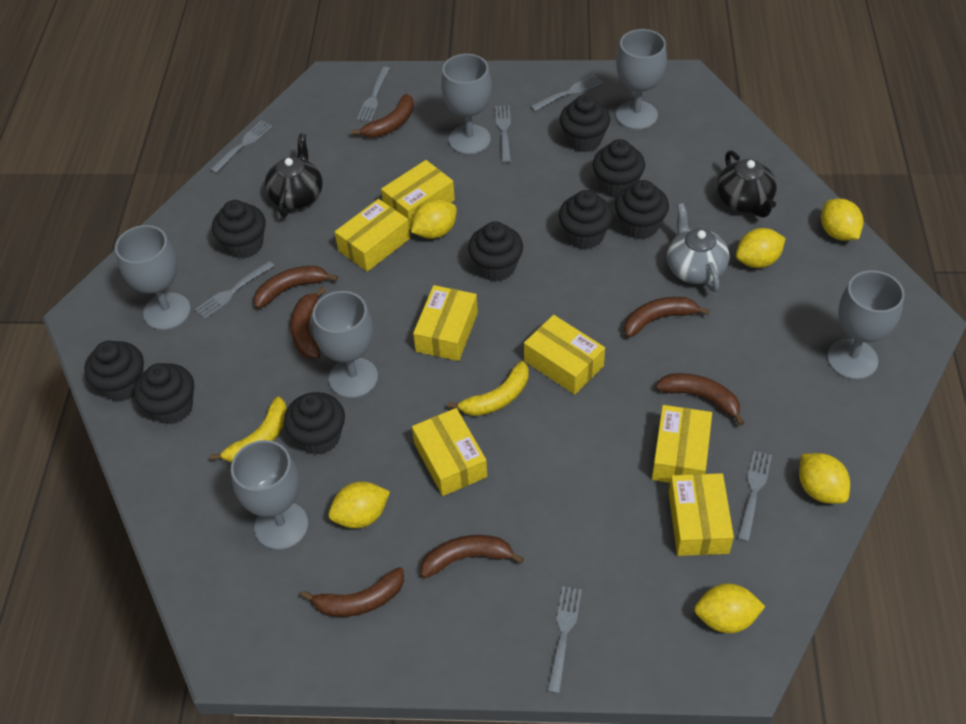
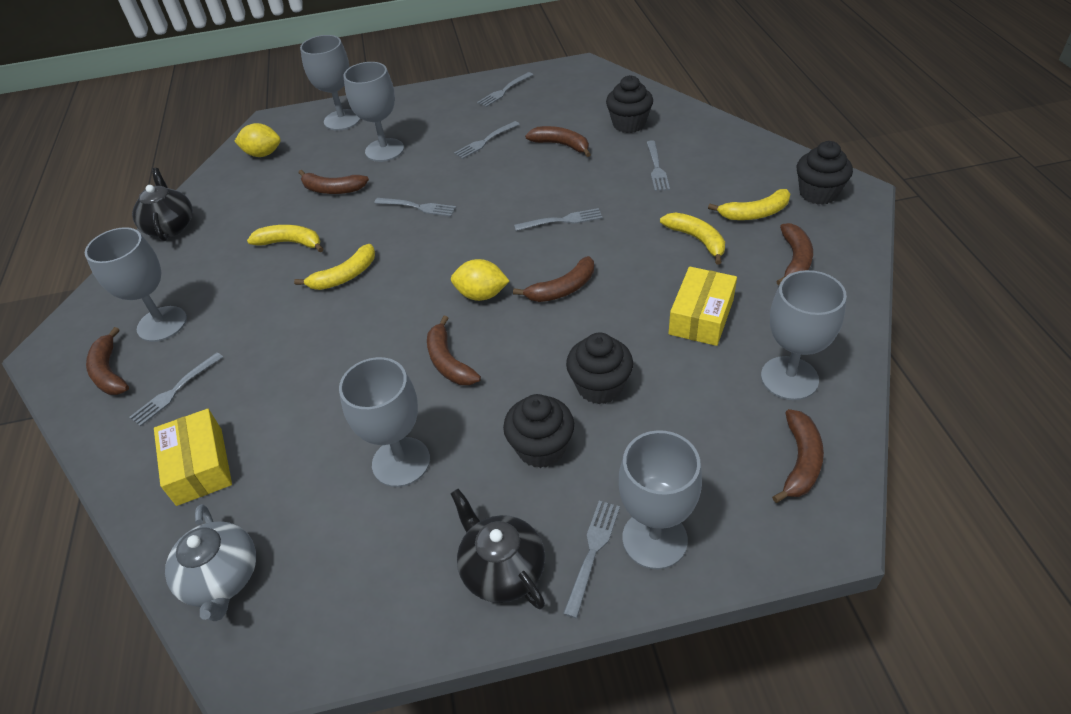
black cupcake: 9 -> 4
yellow banana: 2 -> 4
yellow box: 7 -> 2
yellow lemon: 6 -> 2

